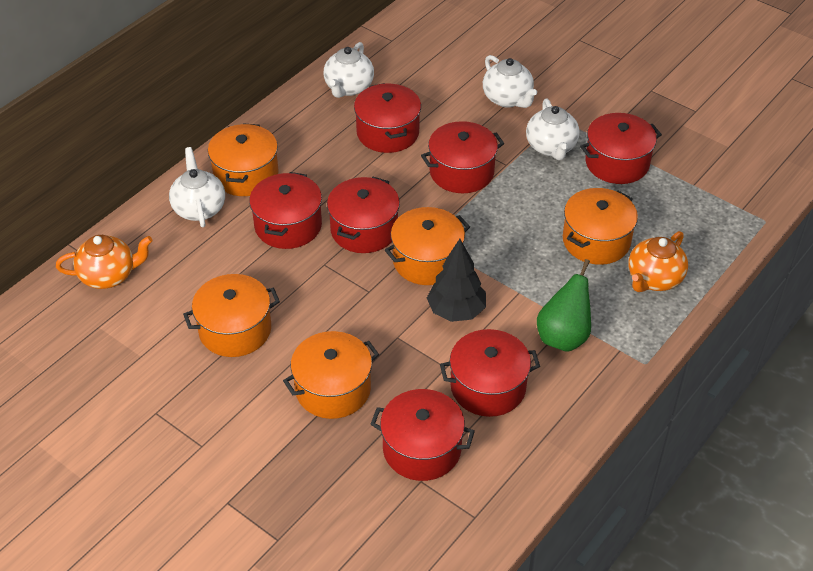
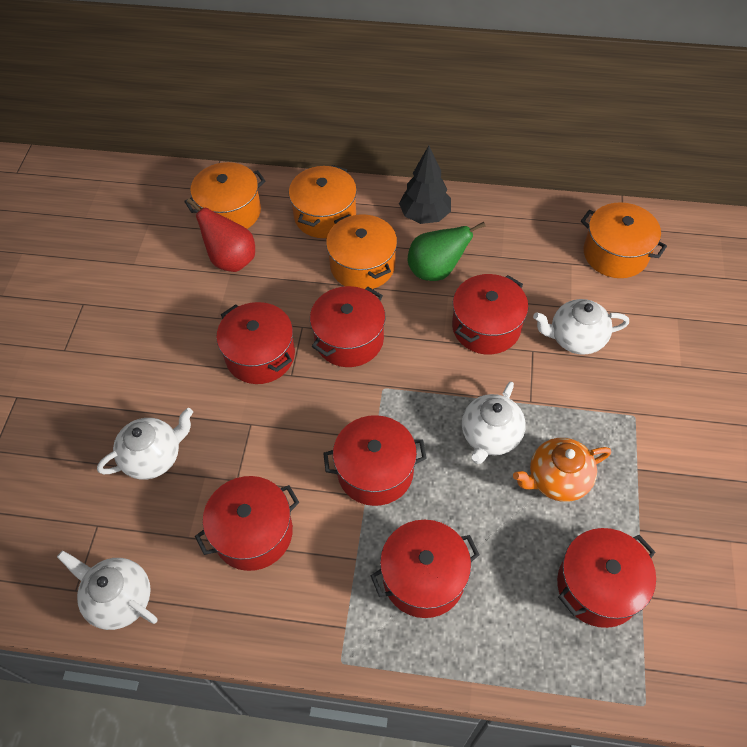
orange pot: 5 -> 4
orange teapot: 2 -> 1
red pear: 0 -> 1

